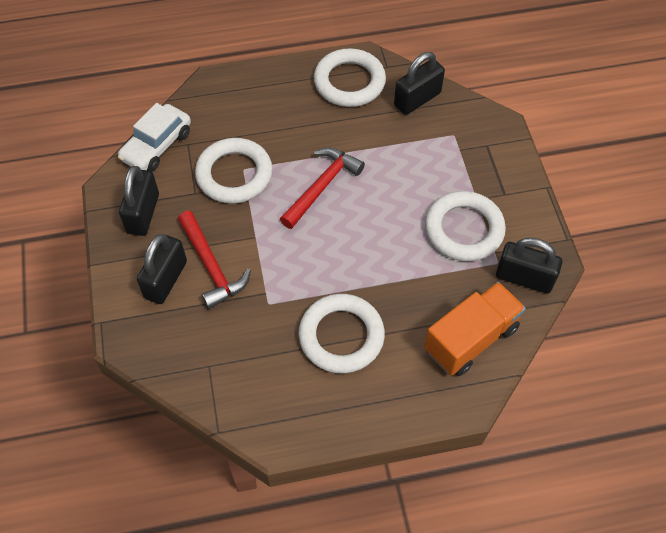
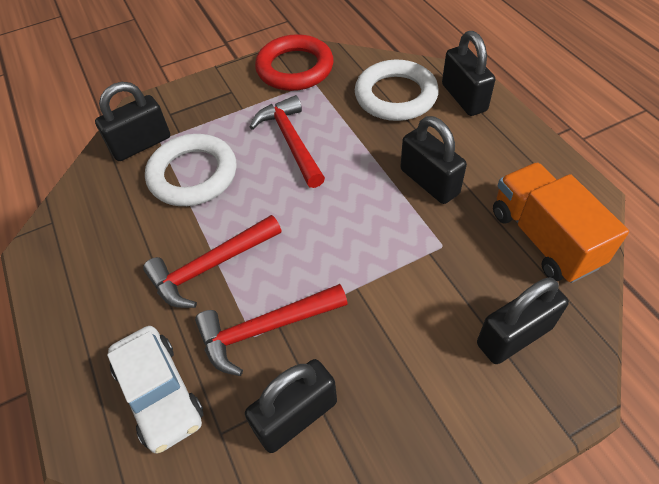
black padlock: 4 -> 5
red hammer: 2 -> 3
red ring: 0 -> 1
white ring: 4 -> 2

